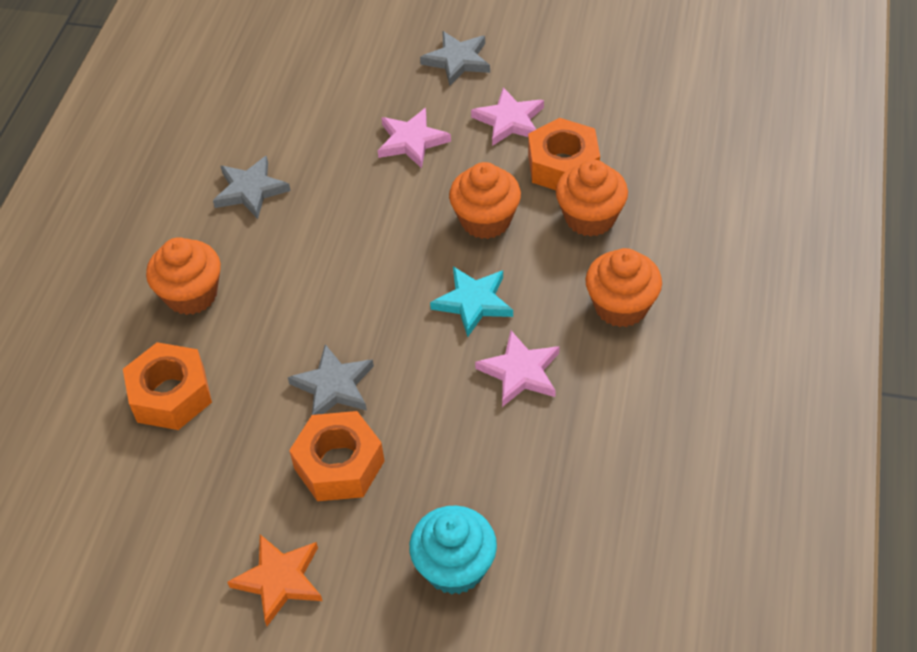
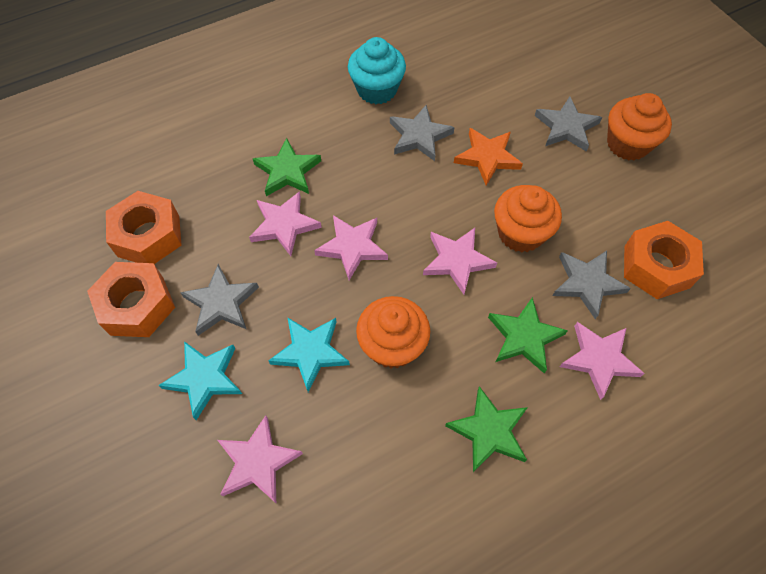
green star: 0 -> 3
grey star: 3 -> 4
orange cupcake: 4 -> 3
pink star: 3 -> 5
turquoise star: 1 -> 2

